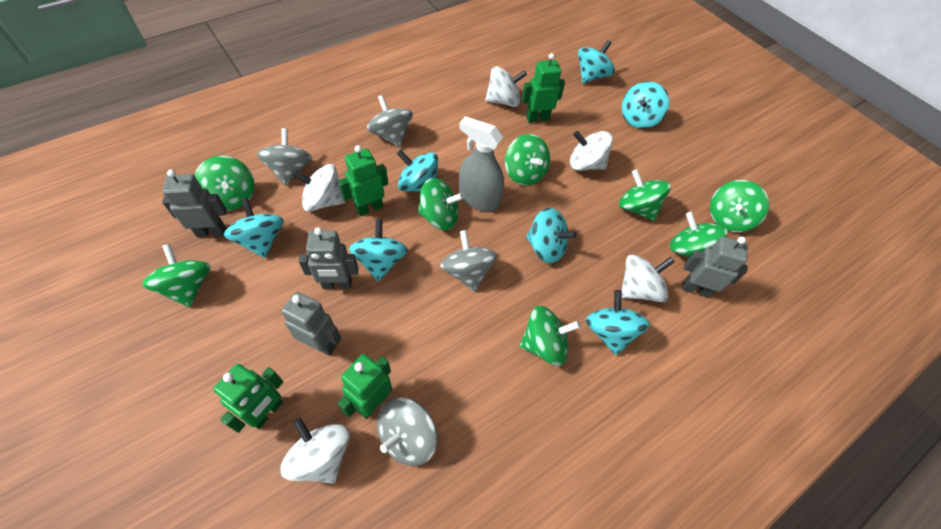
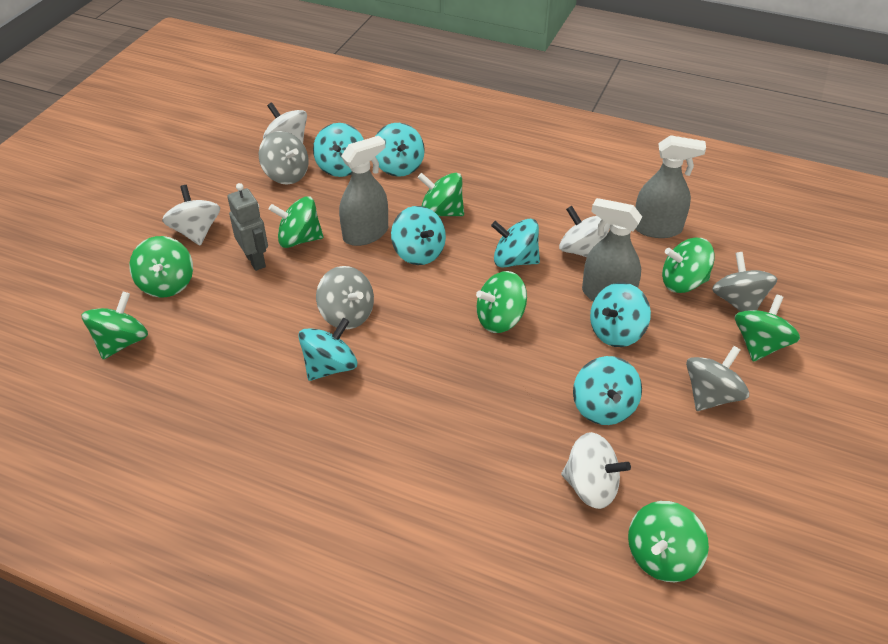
green robot: 4 -> 0
grey robot: 4 -> 1
grey spray bottle: 1 -> 3
white spinning top: 5 -> 4

